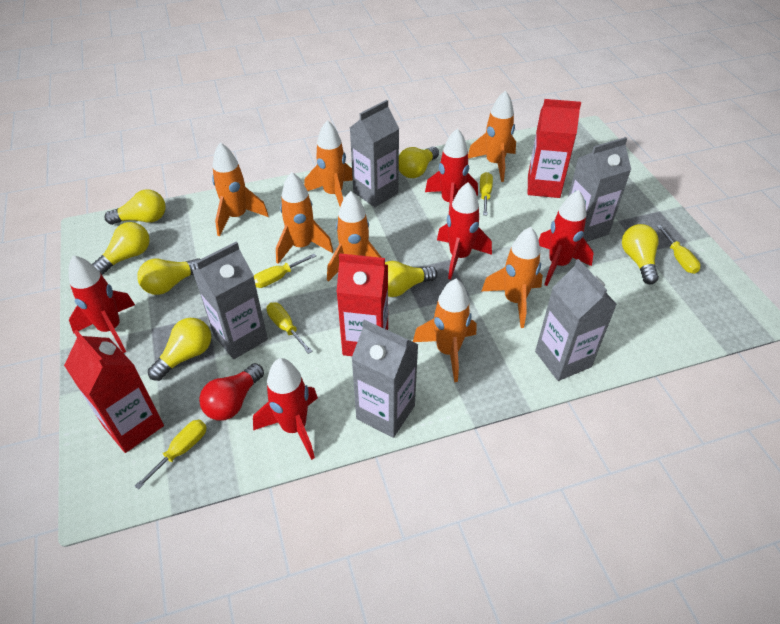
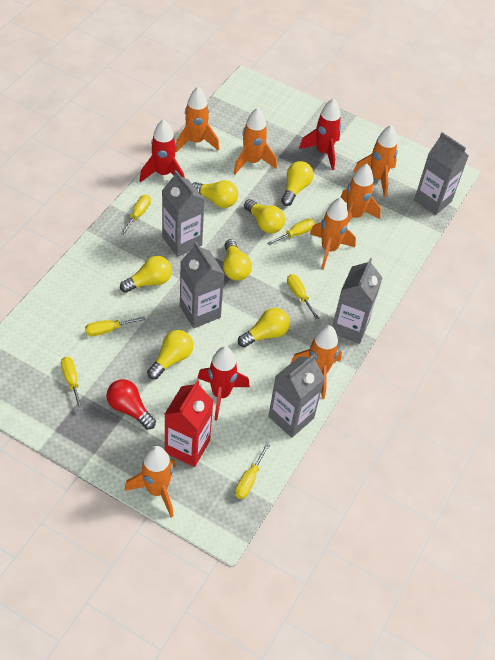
red carton: 3 -> 1
red rocket: 5 -> 3
yellow screwdriver: 5 -> 6

